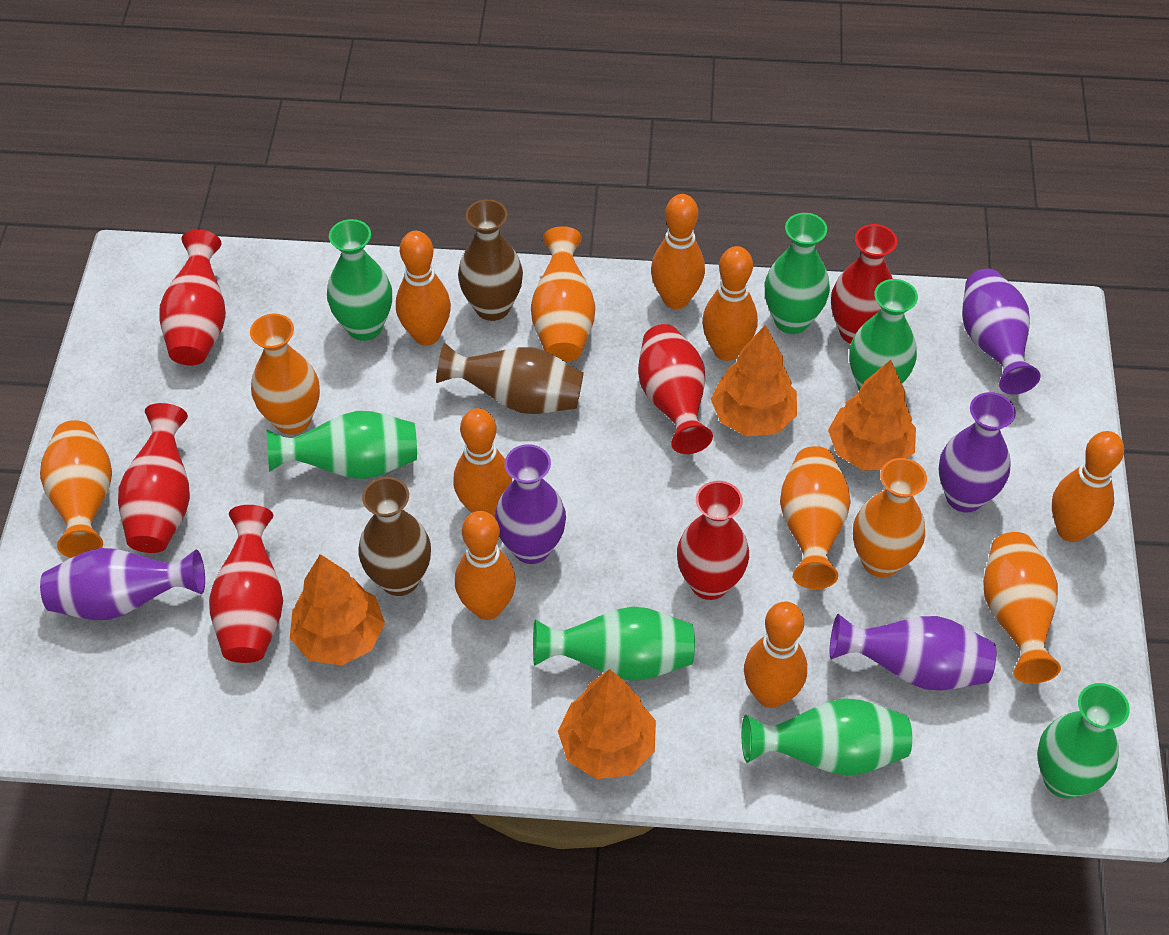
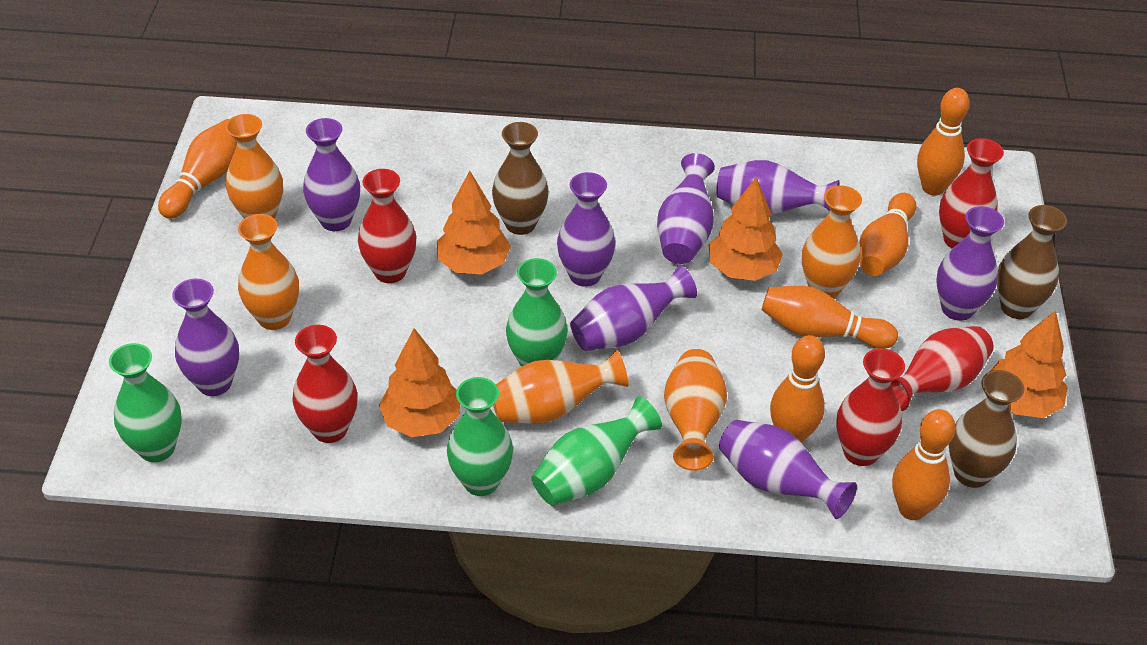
green vase: 7 -> 4
orange bowling pin: 7 -> 6
orange vase: 6 -> 5
purple vase: 5 -> 8
red vase: 6 -> 5

